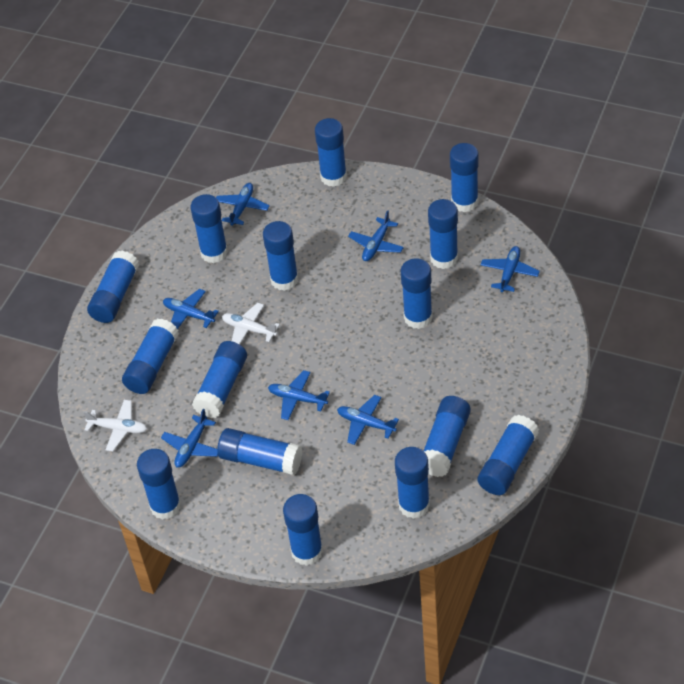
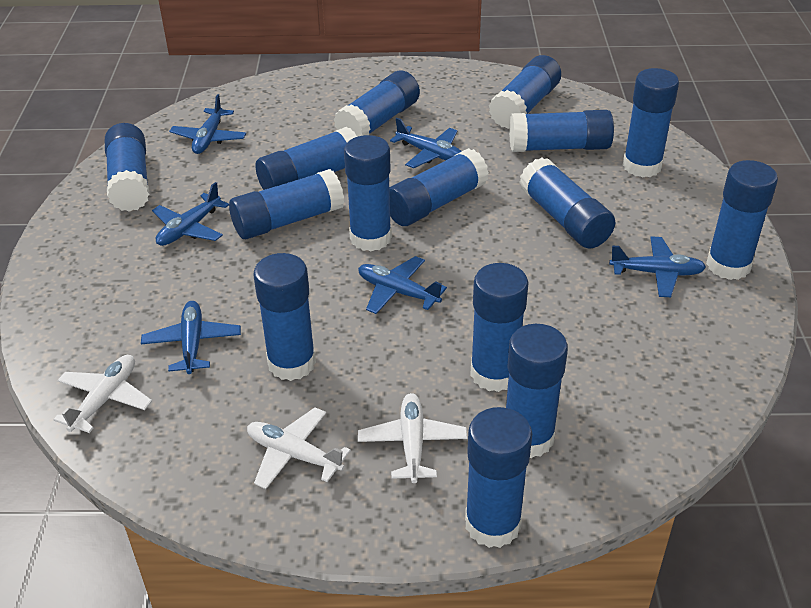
blue plane: 7 -> 6
white plane: 2 -> 3

